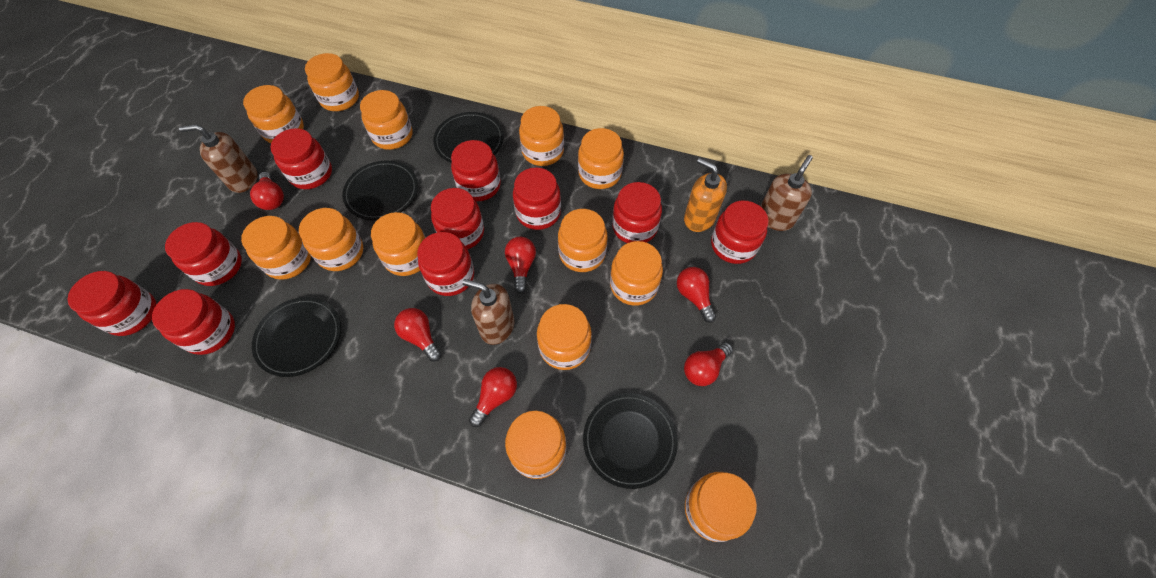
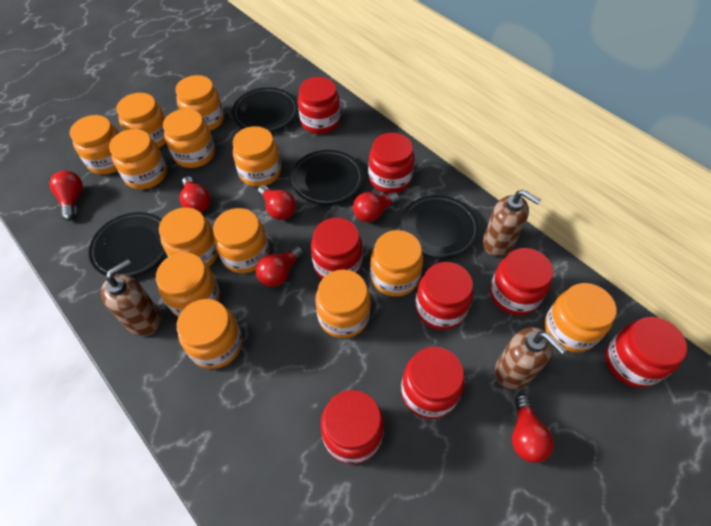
orange soap dispenser: 1 -> 0
red jar: 10 -> 8

